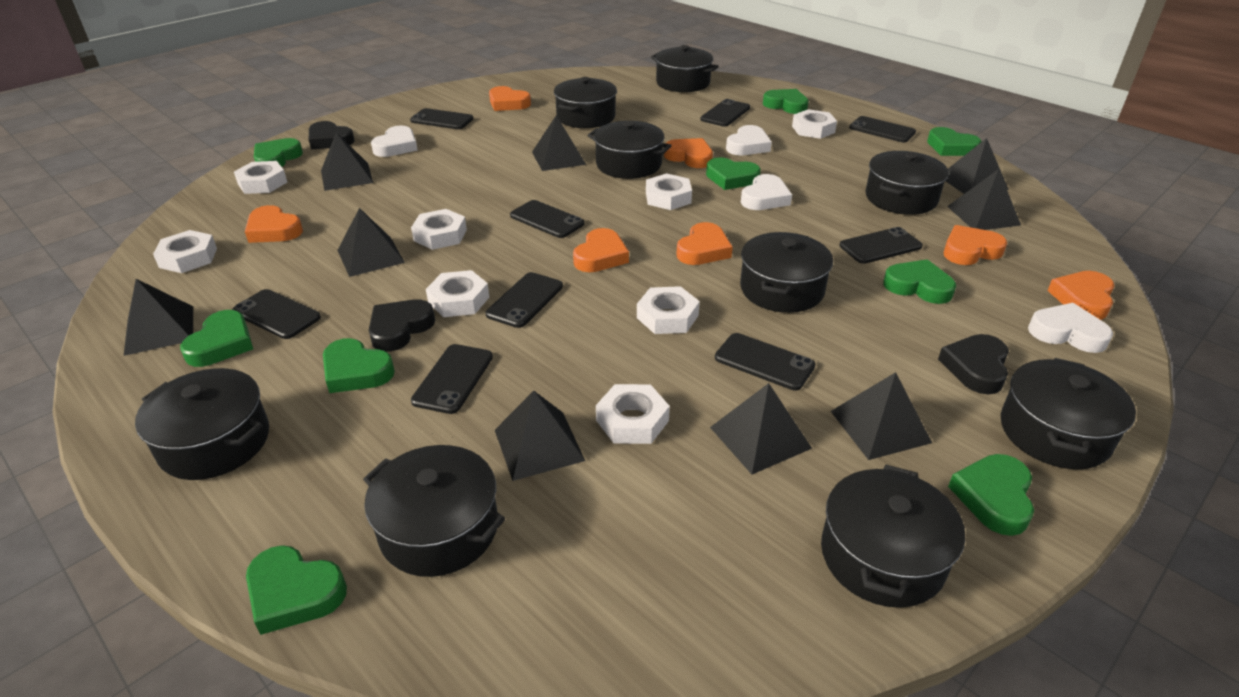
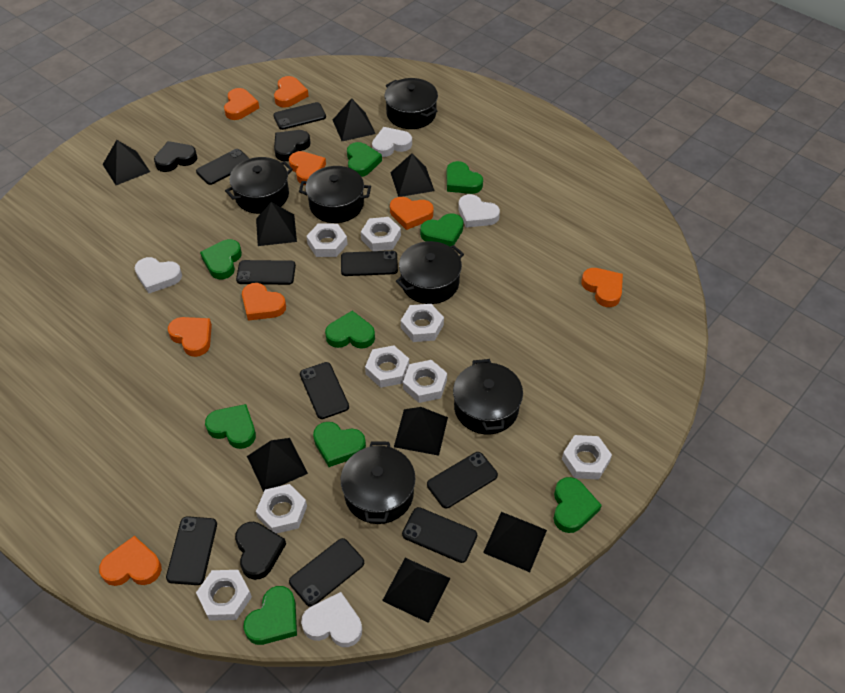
black pot: 9 -> 6
black pyramid: 9 -> 8
orange heart: 7 -> 8

